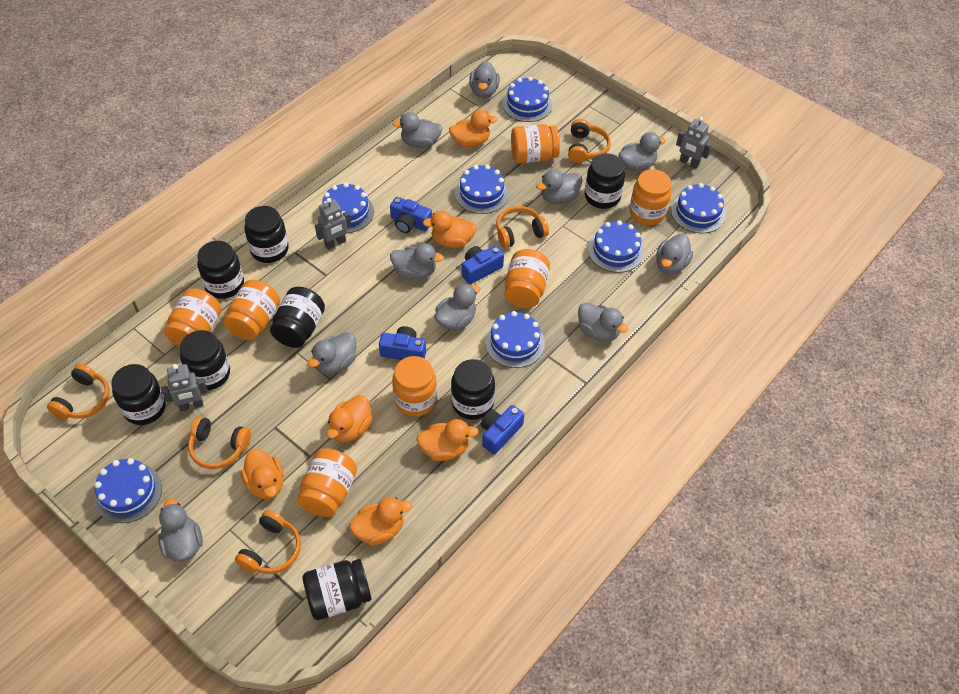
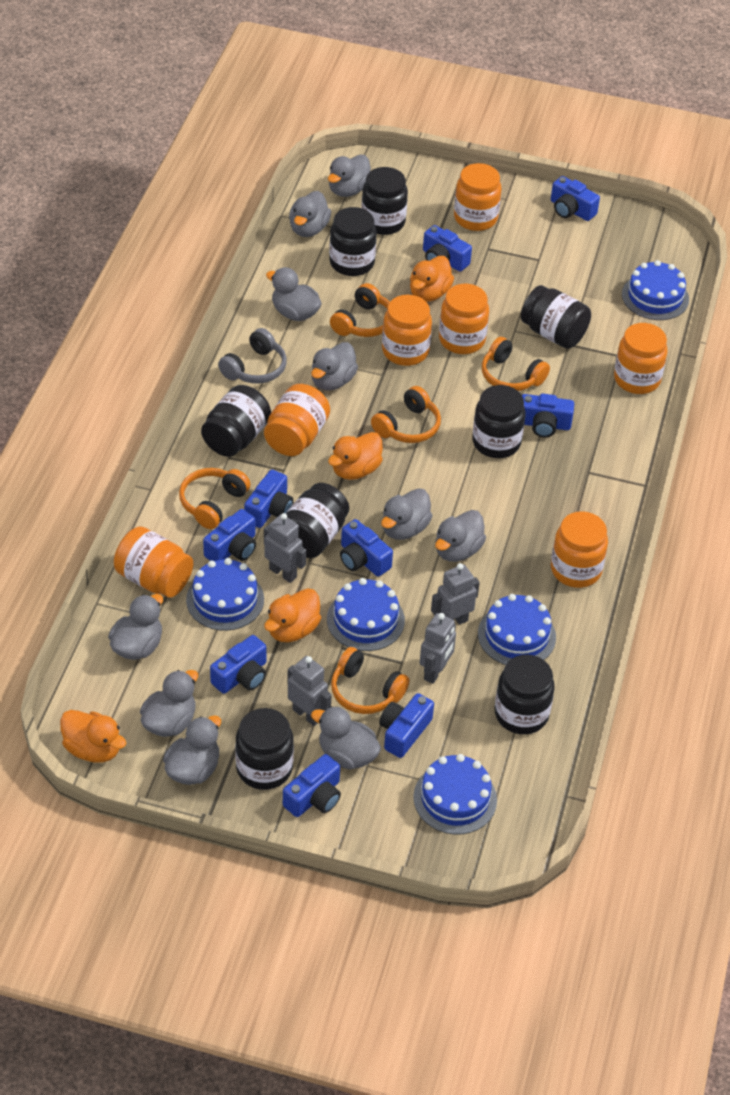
blue cake: 7 -> 5
blue camera: 4 -> 9
grey headphones: 0 -> 1
grey robot: 3 -> 4
orange duck: 6 -> 4

